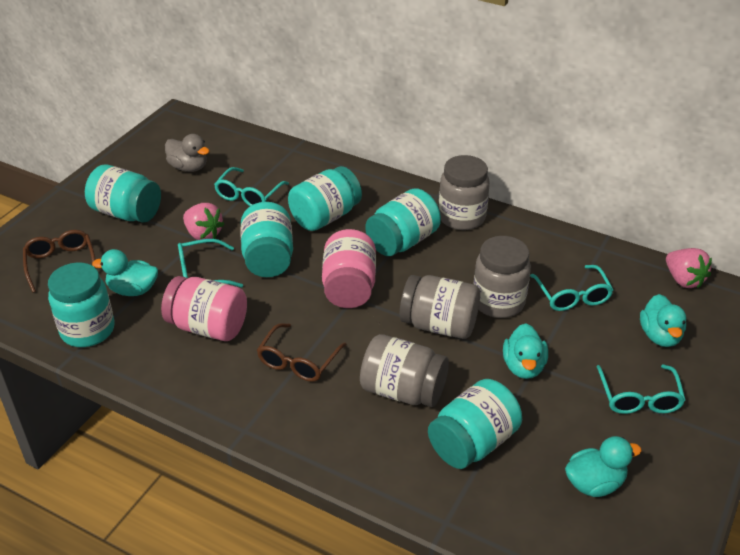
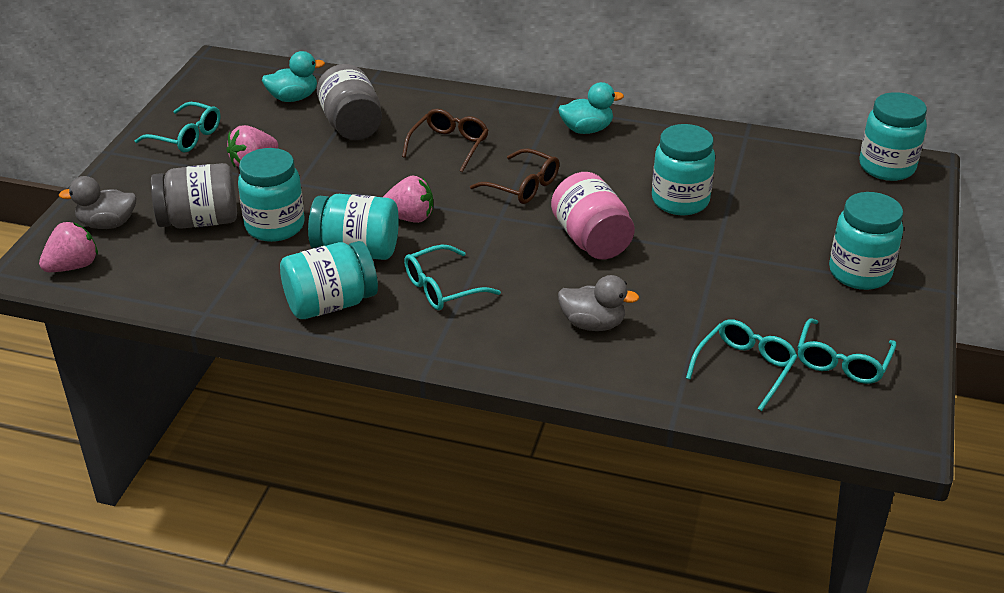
grey duck: 1 -> 2
grey jar: 4 -> 2
pink jar: 2 -> 1
pink strawberry: 2 -> 3
turquoise duck: 4 -> 2

